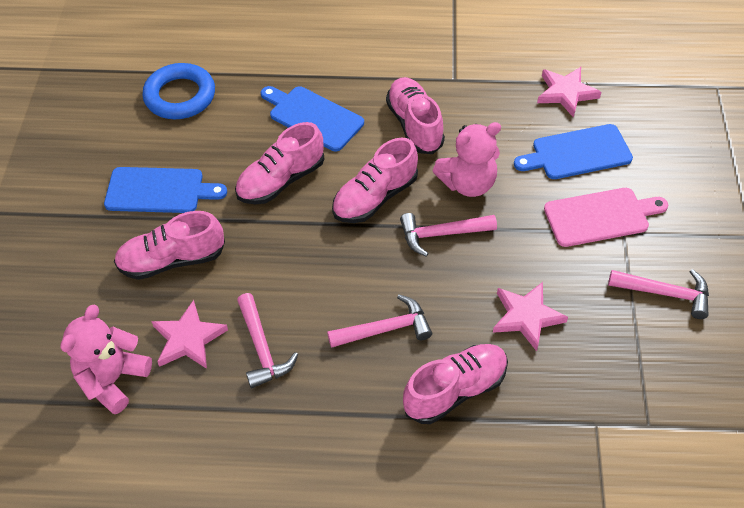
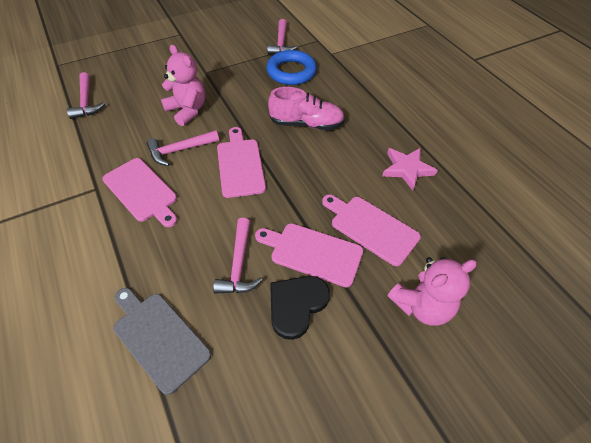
black heart: 0 -> 1
blue cutting board: 3 -> 0
grey cutting board: 0 -> 1
pink cutting board: 1 -> 4
pink shoe: 5 -> 1
pink star: 3 -> 1

